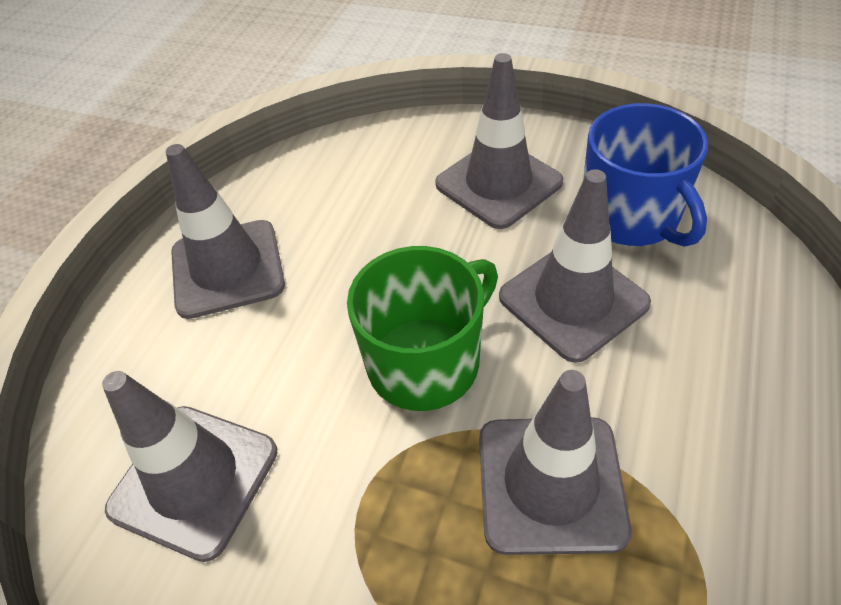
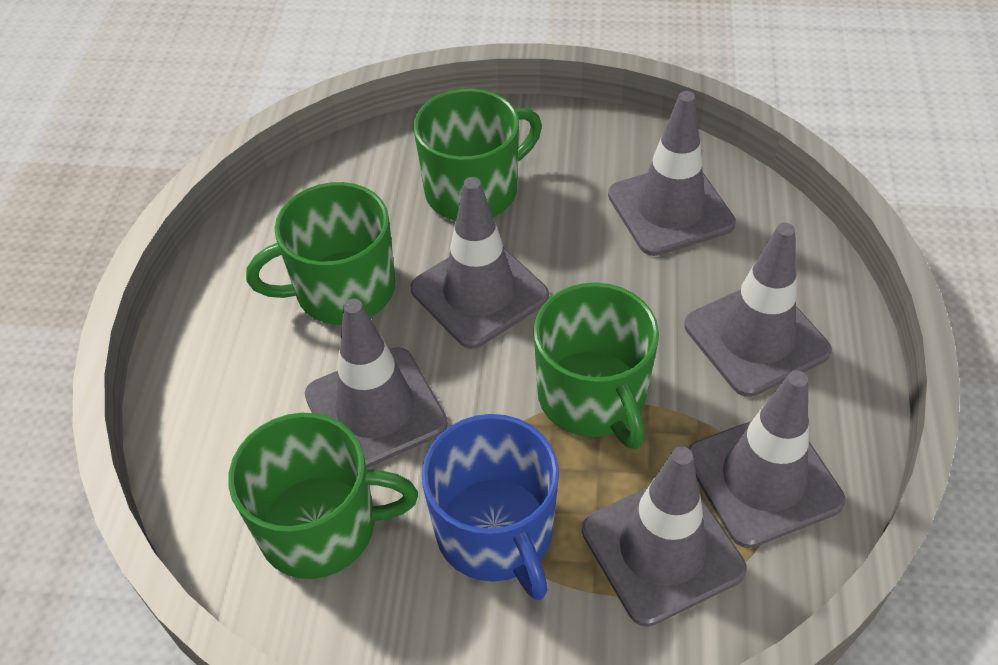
green mug: 1 -> 4
grey traffic cone: 5 -> 6

